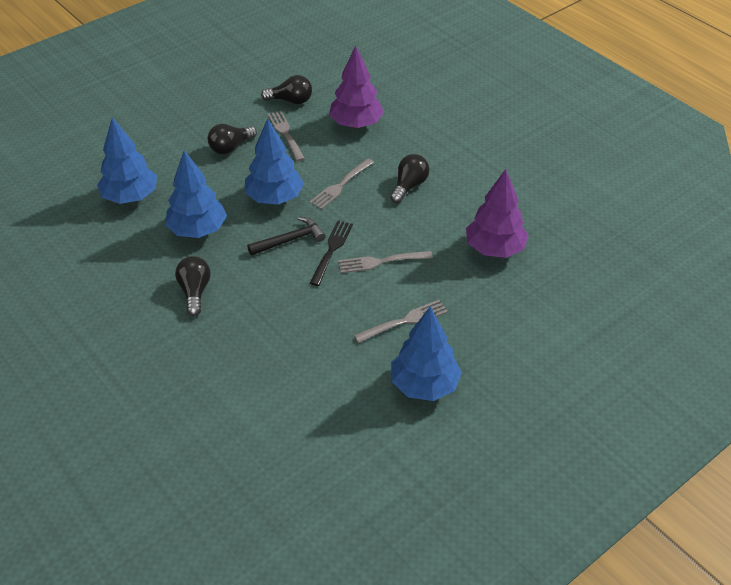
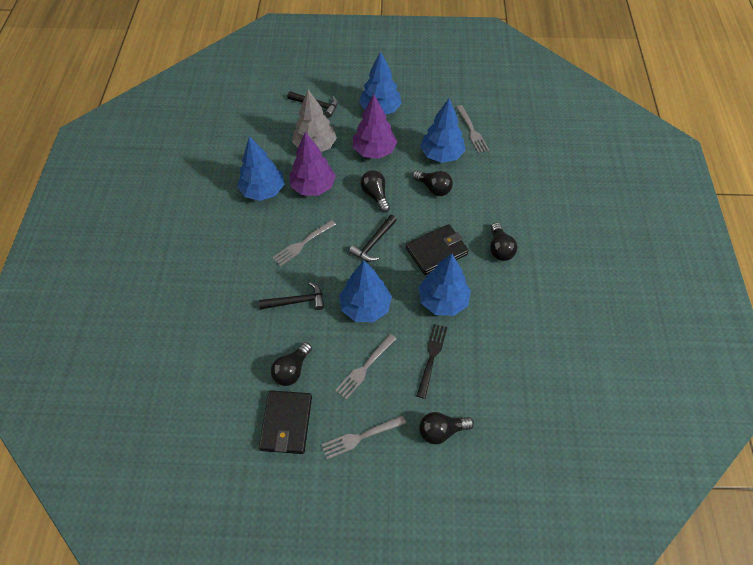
black hammer: 1 -> 3
black light bulb: 4 -> 5
black wallet: 0 -> 2
blue tree: 4 -> 5
grey tree: 0 -> 1

